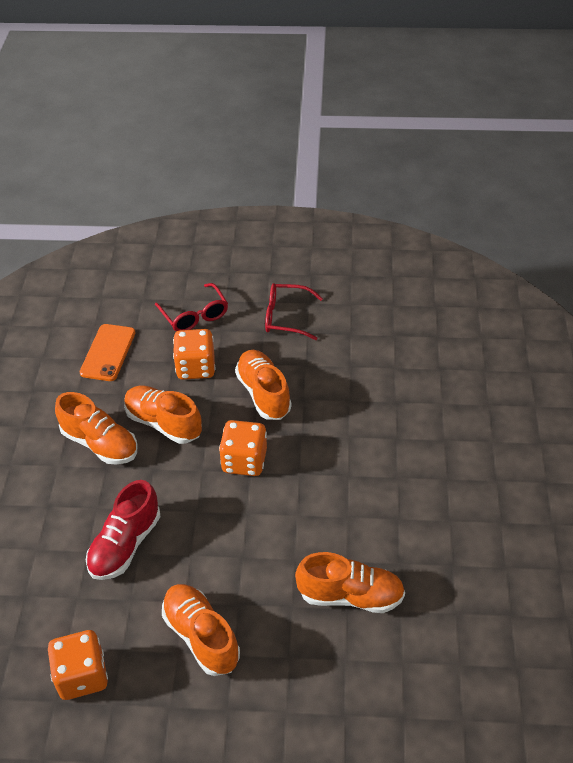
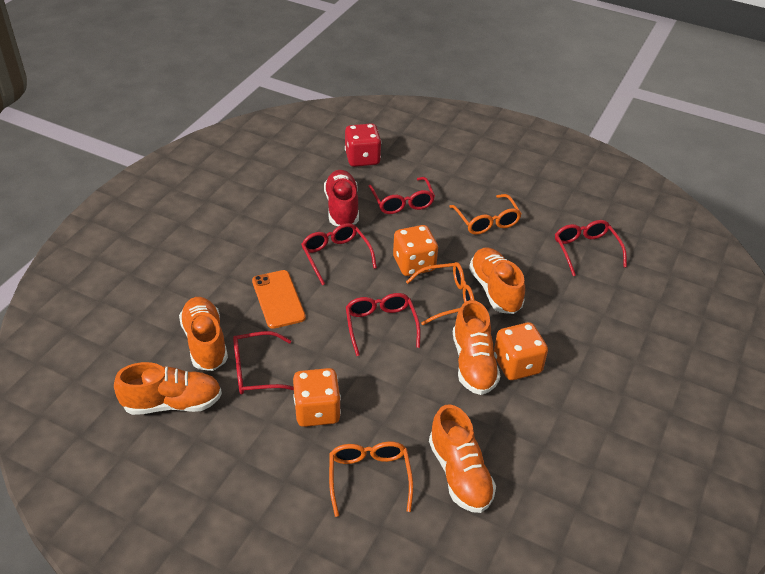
orange glasses: 0 -> 3
red dice: 0 -> 1
red glasses: 2 -> 5

